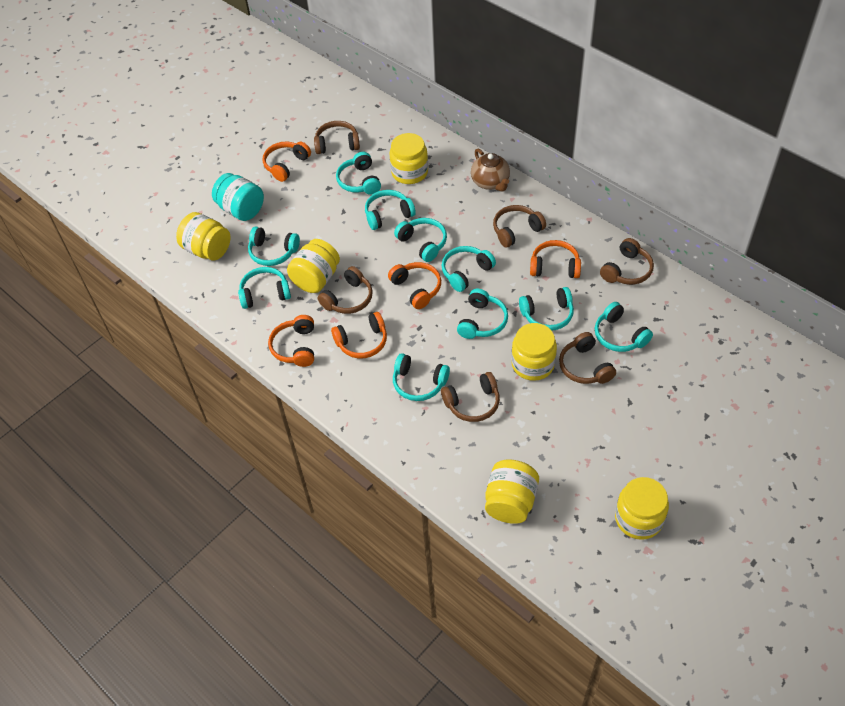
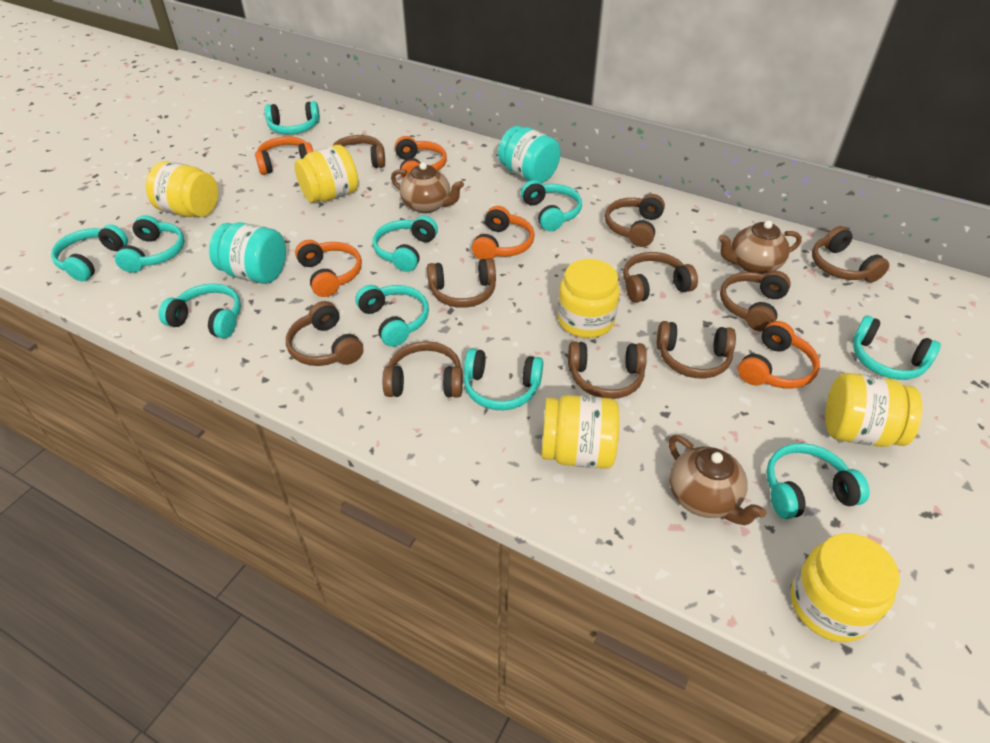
brown headphones: 6 -> 10
brown teapot: 1 -> 3
turquoise jar: 1 -> 2

